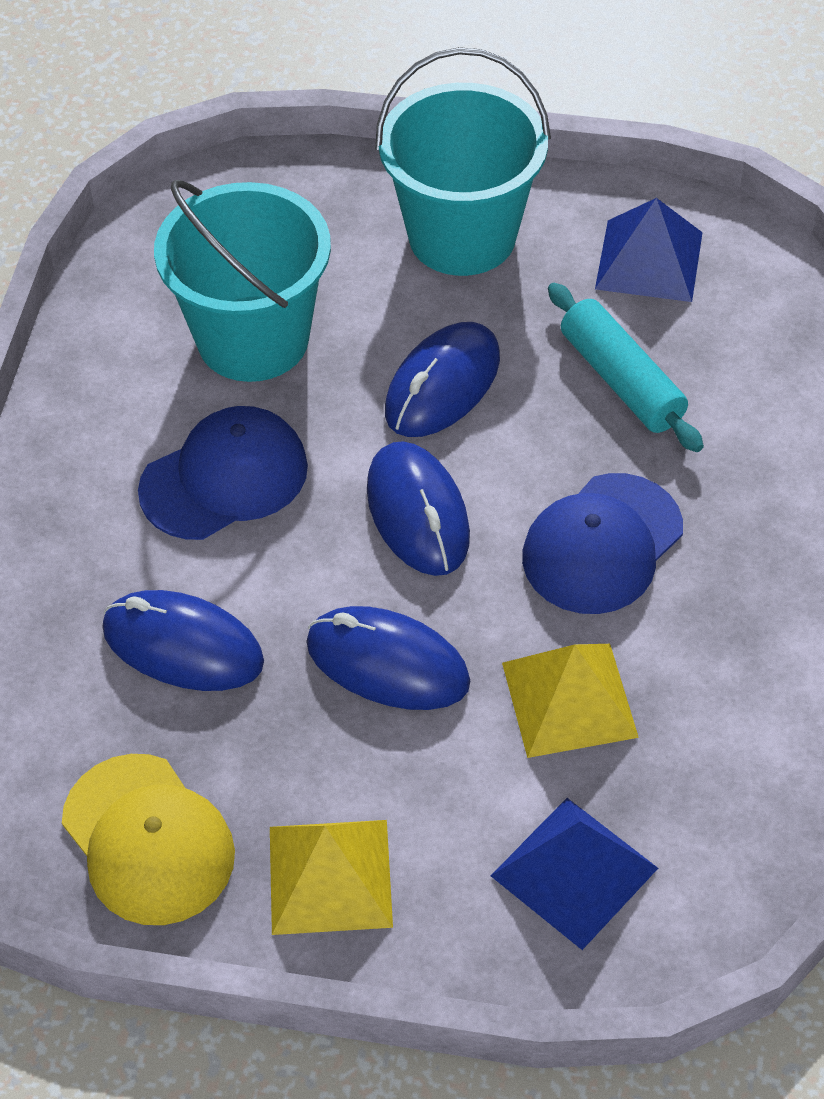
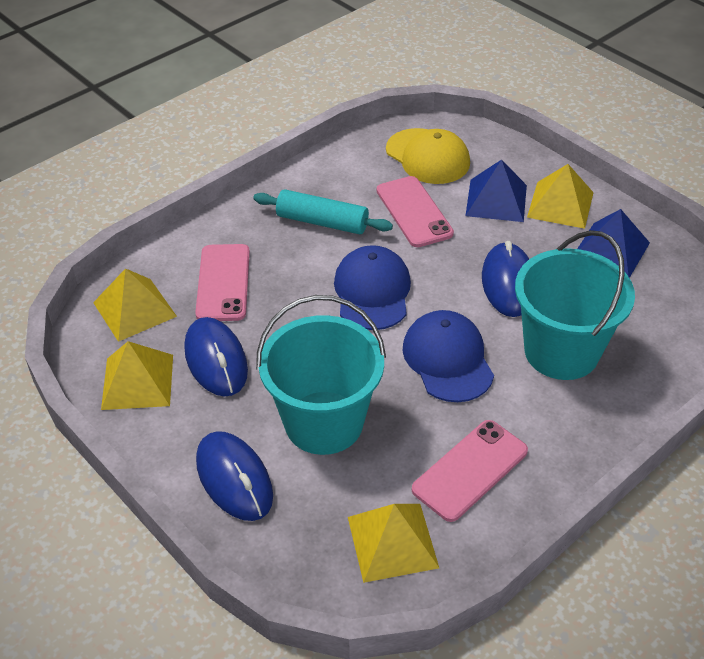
blue mouse: 4 -> 3
pink phone: 0 -> 3
yellow pyramid: 2 -> 4

